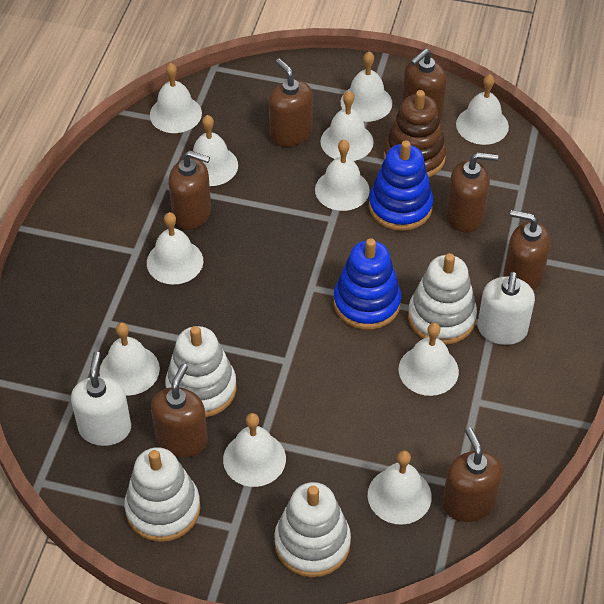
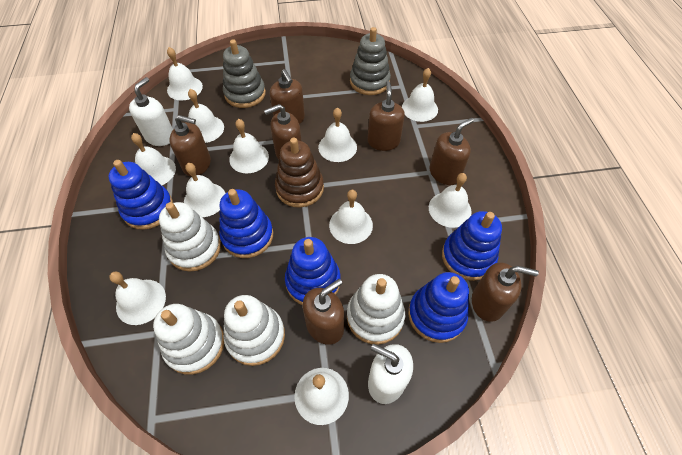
blue stacking toy: 2 -> 5
grey stacking toy: 0 -> 2

